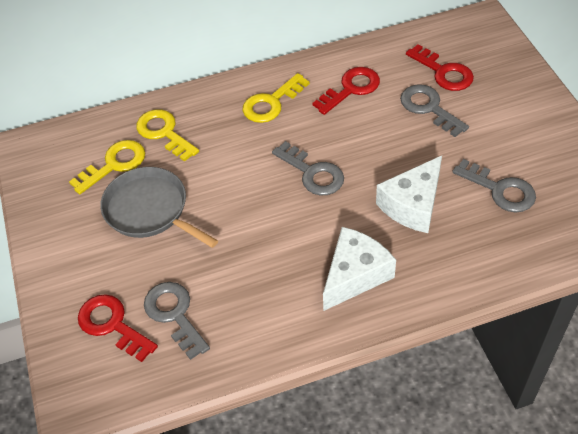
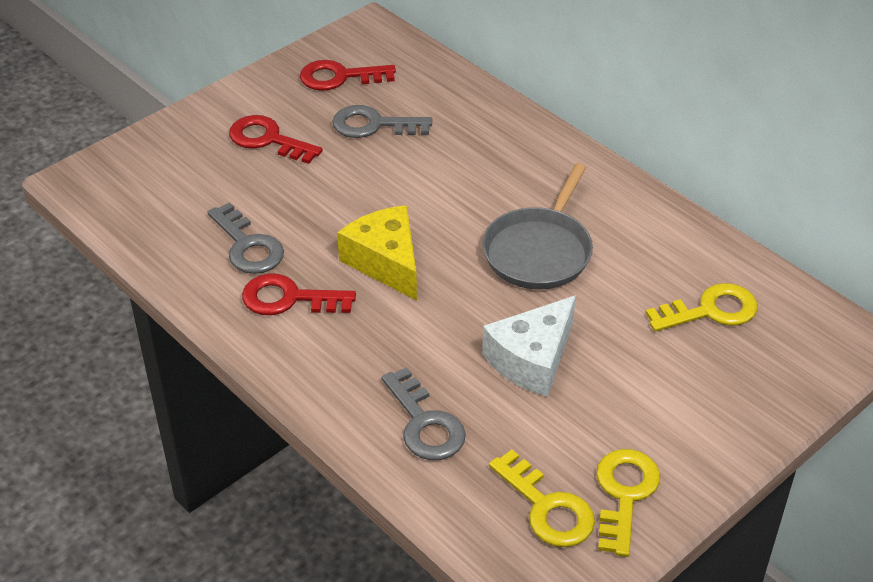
grey key: 4 -> 3
white cheese: 2 -> 1
yellow cheese: 0 -> 1

